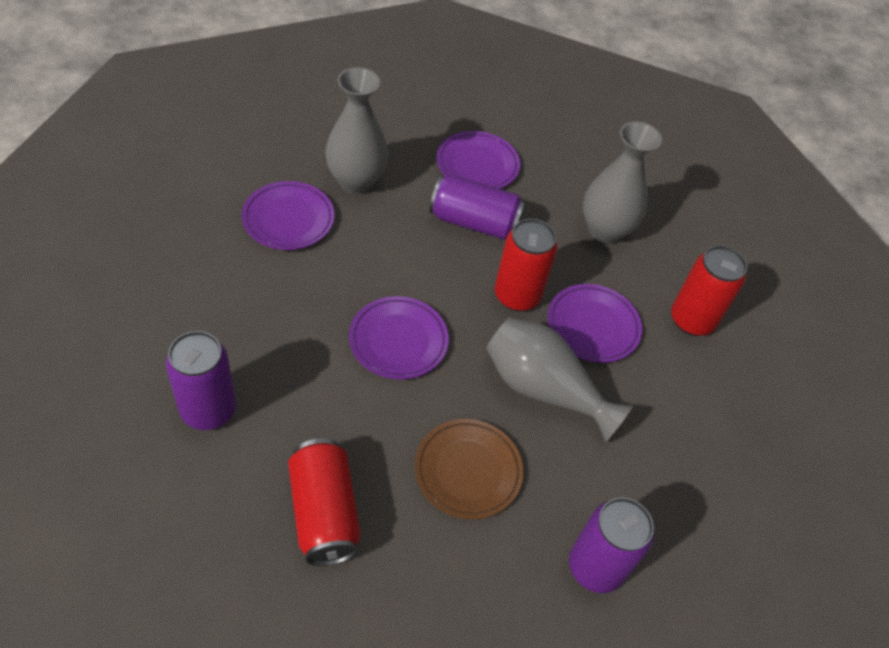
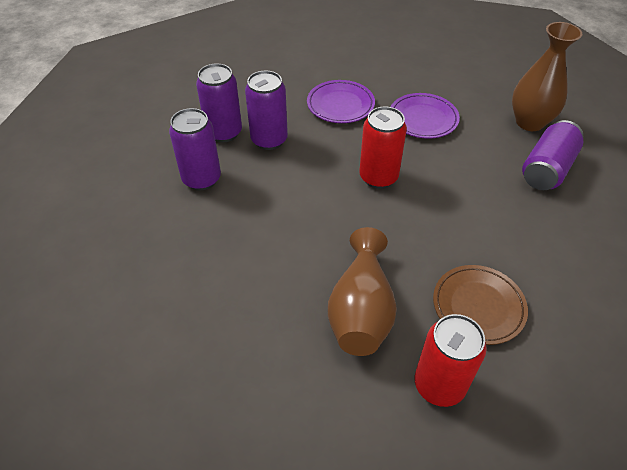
brown vase: 0 -> 2
grey vase: 3 -> 0
purple can: 3 -> 4
purple plate: 4 -> 2
red can: 3 -> 2

